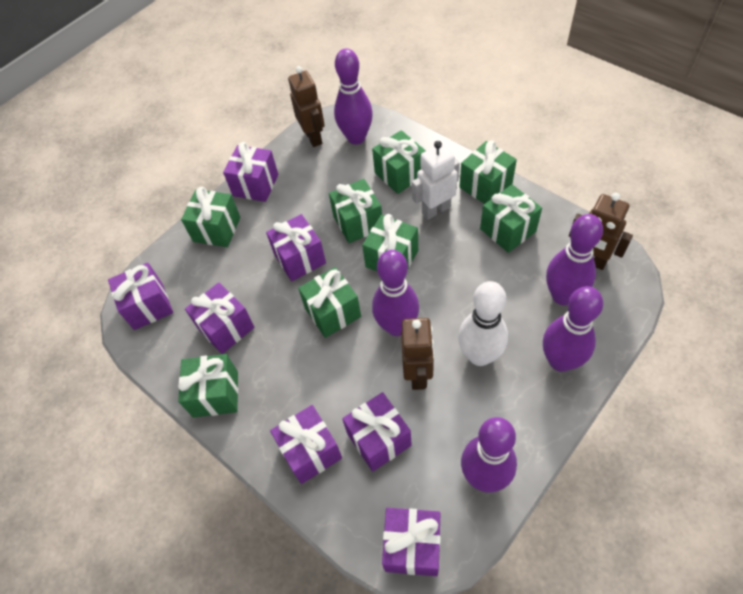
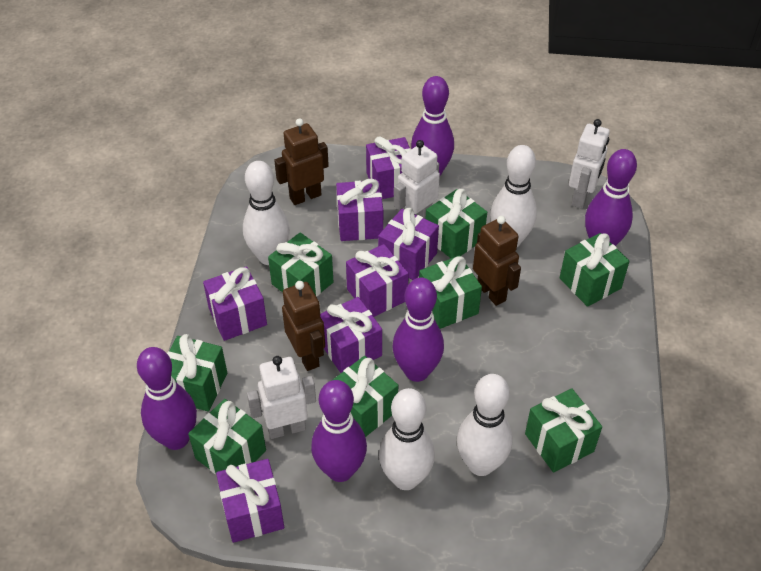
white bowling pin: 1 -> 4
white robot: 1 -> 3

